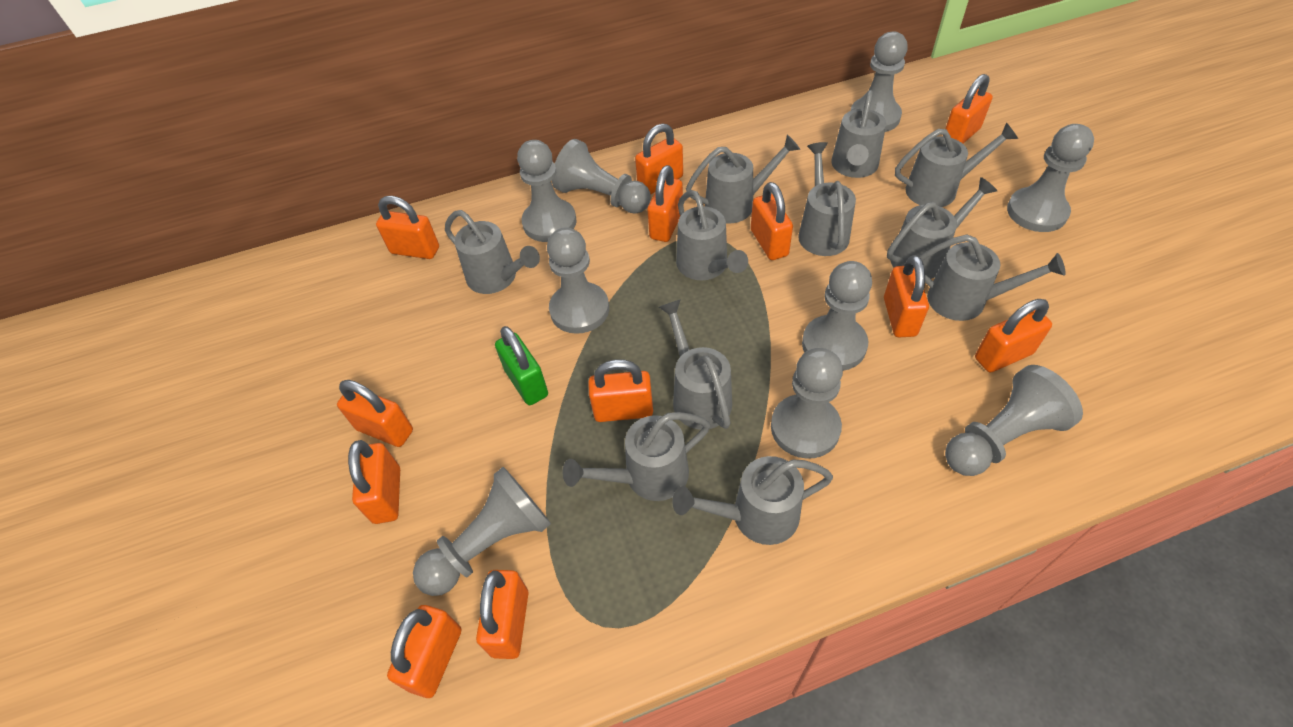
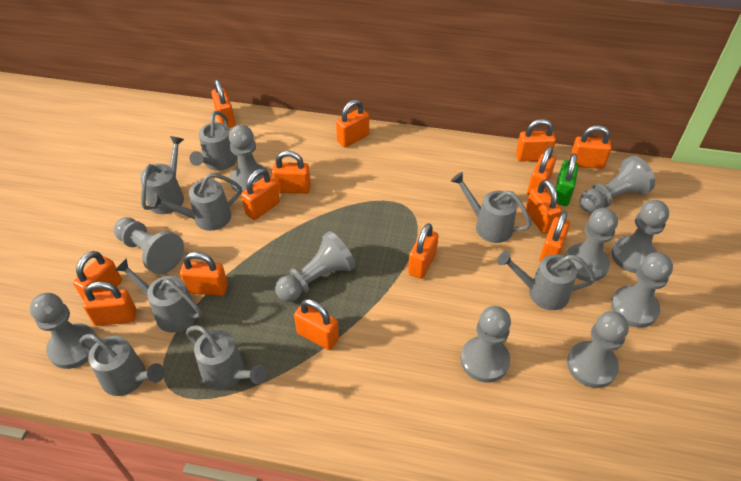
grey pawn: 9 -> 10
grey watering can: 11 -> 8
orange padlock: 12 -> 14

